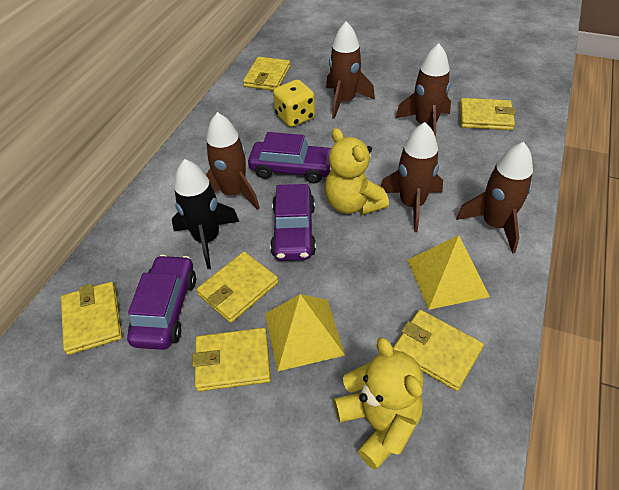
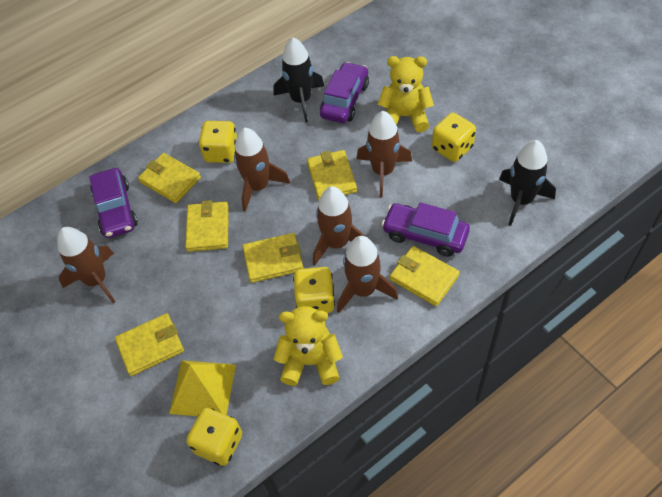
black rocket: 1 -> 2
yellow dice: 1 -> 4
yellow pyramid: 2 -> 1

